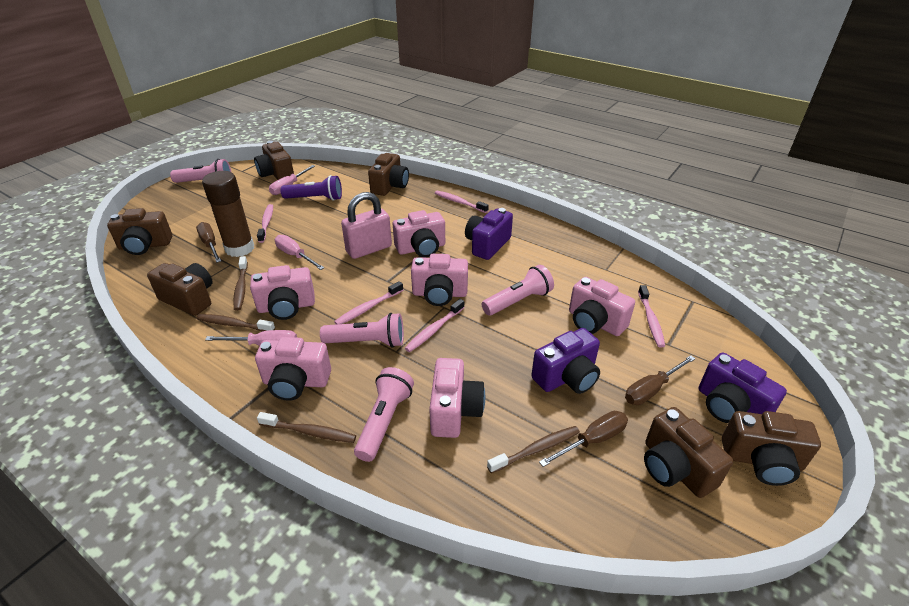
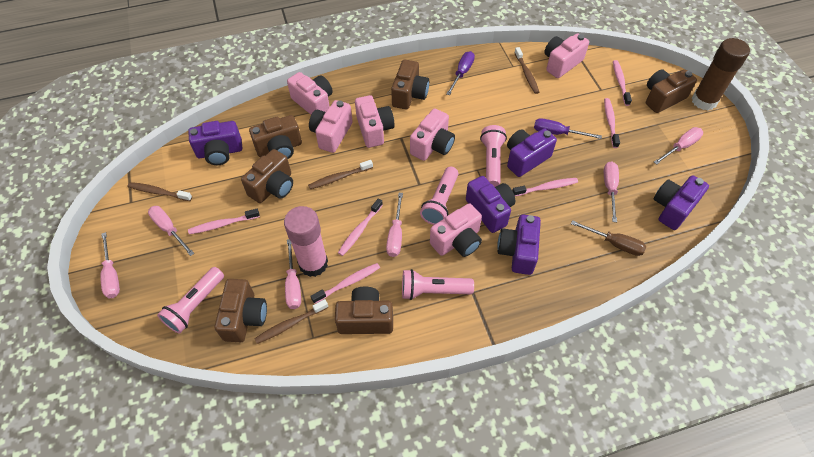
brown screwdriver: 3 -> 1
pink glue stick: 0 -> 1
pink padlock: 1 -> 0
pink screwdriver: 3 -> 6
pink toothbrush: 5 -> 6
purple camera: 3 -> 5
purple flashlight: 1 -> 0
purple screwdriver: 0 -> 2

